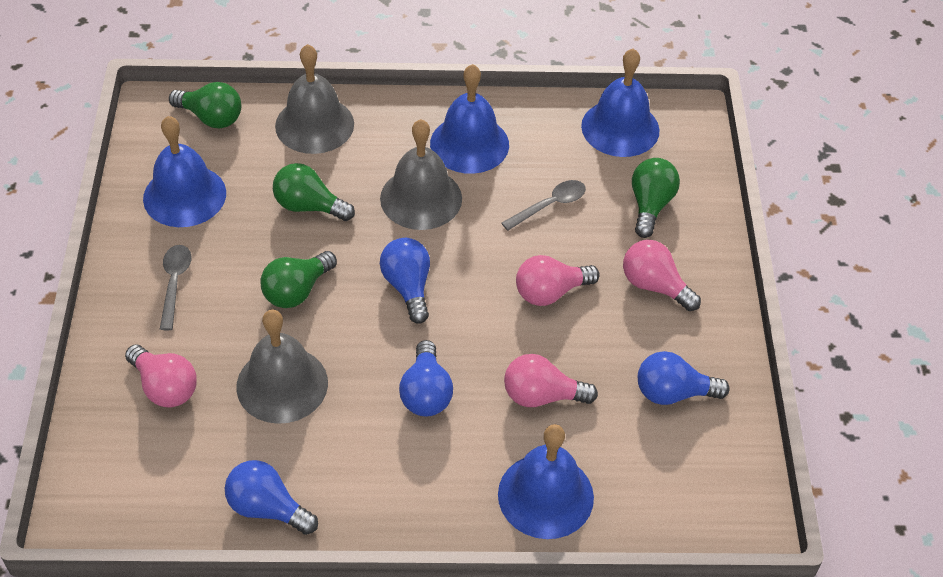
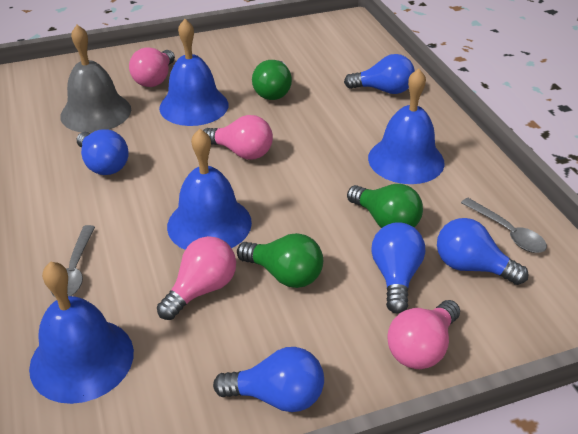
blue light bulb: 4 -> 5
green light bulb: 4 -> 3
grey bell: 3 -> 1

